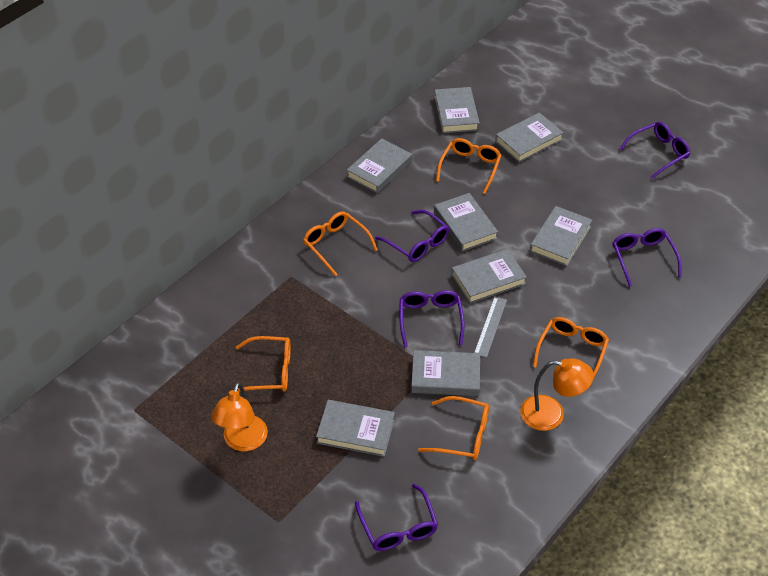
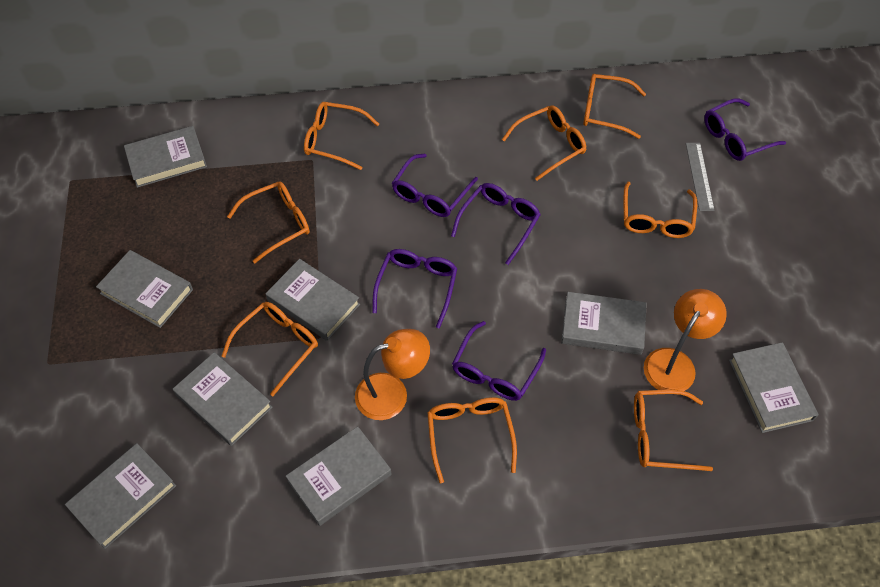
orange glasses: 5 -> 8

